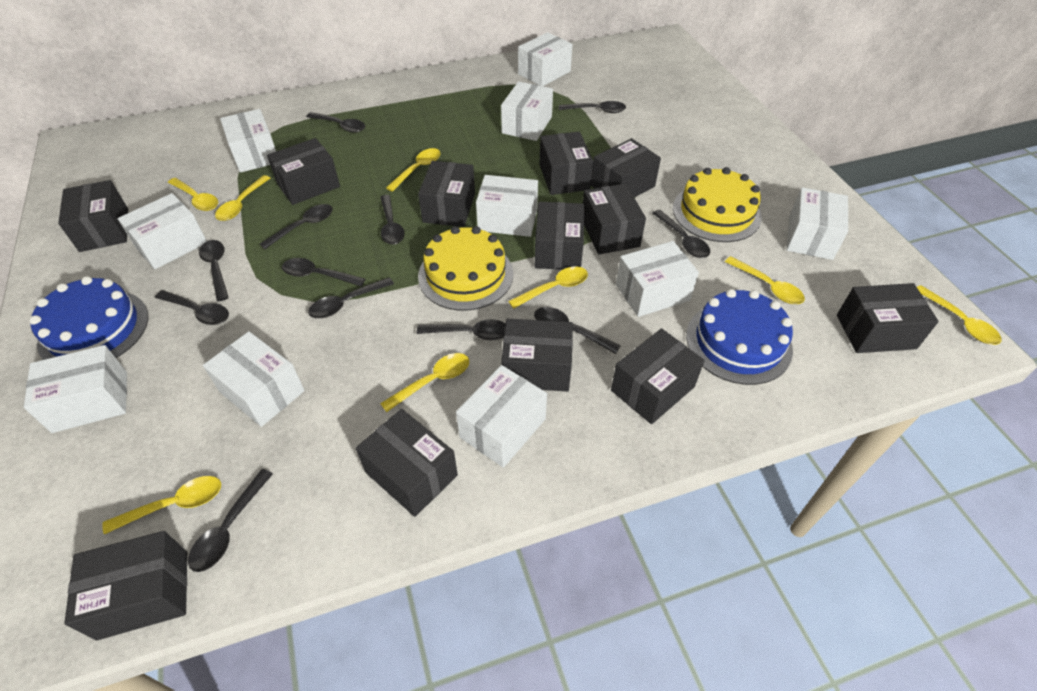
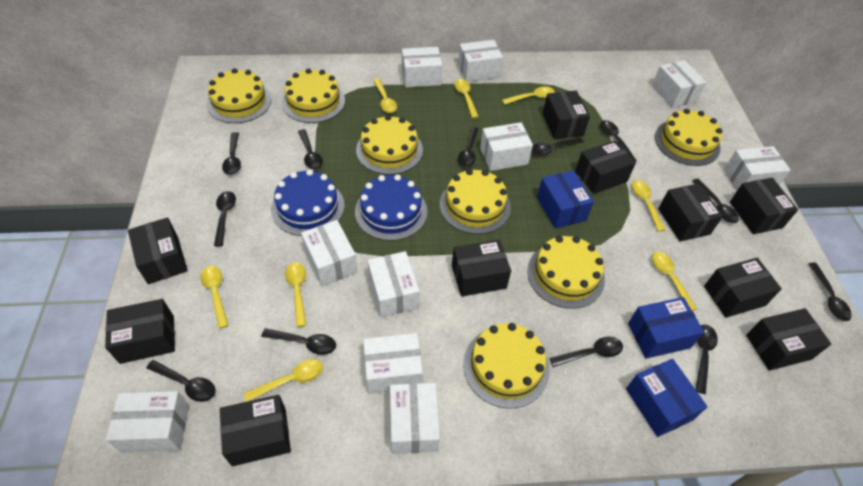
black box: 12 -> 10
blue box: 0 -> 3
yellow cake: 2 -> 7

